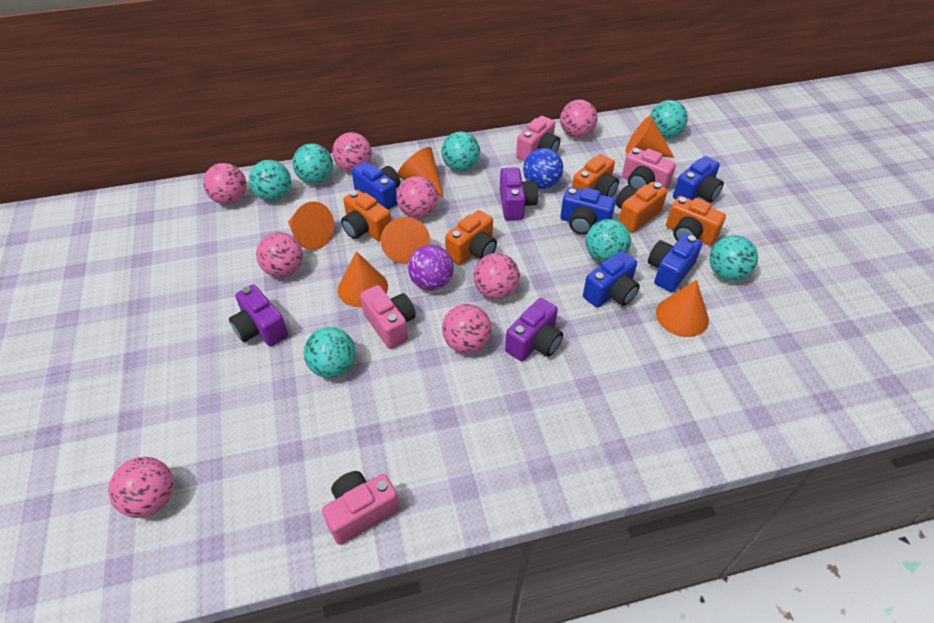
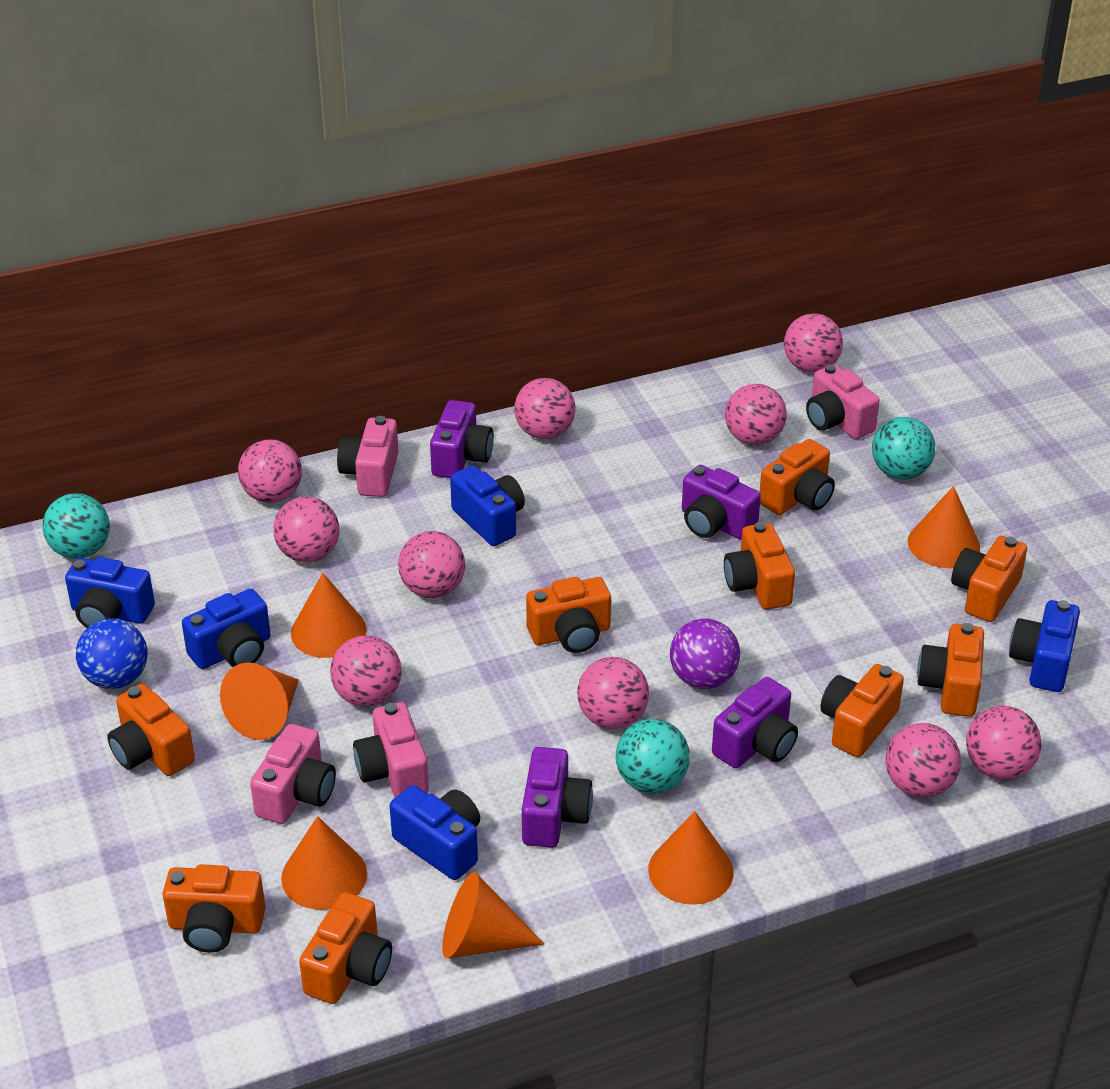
orange camera: 5 -> 9
pink ball: 8 -> 10
purple camera: 3 -> 4
turquoise ball: 7 -> 3

